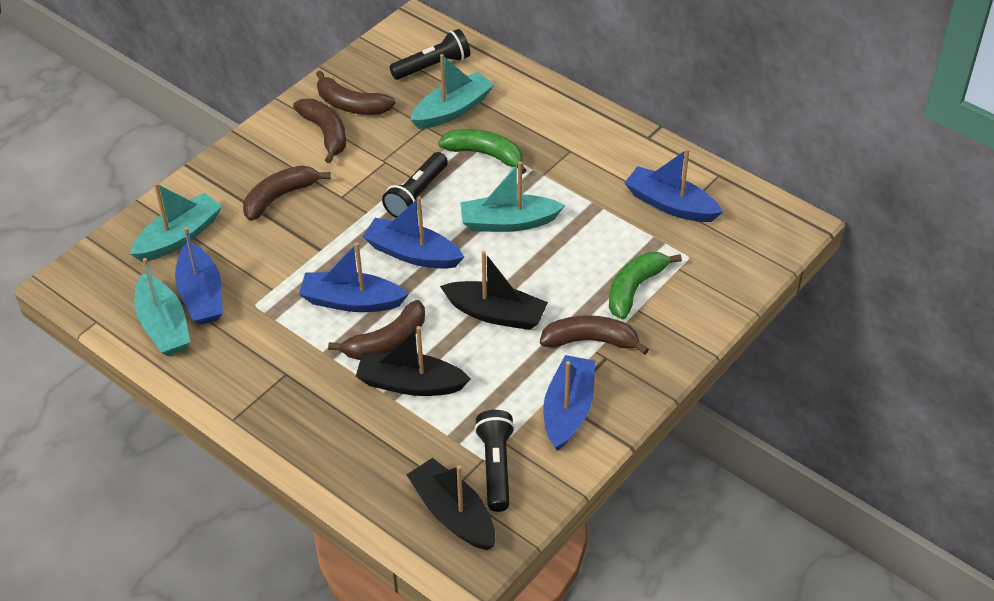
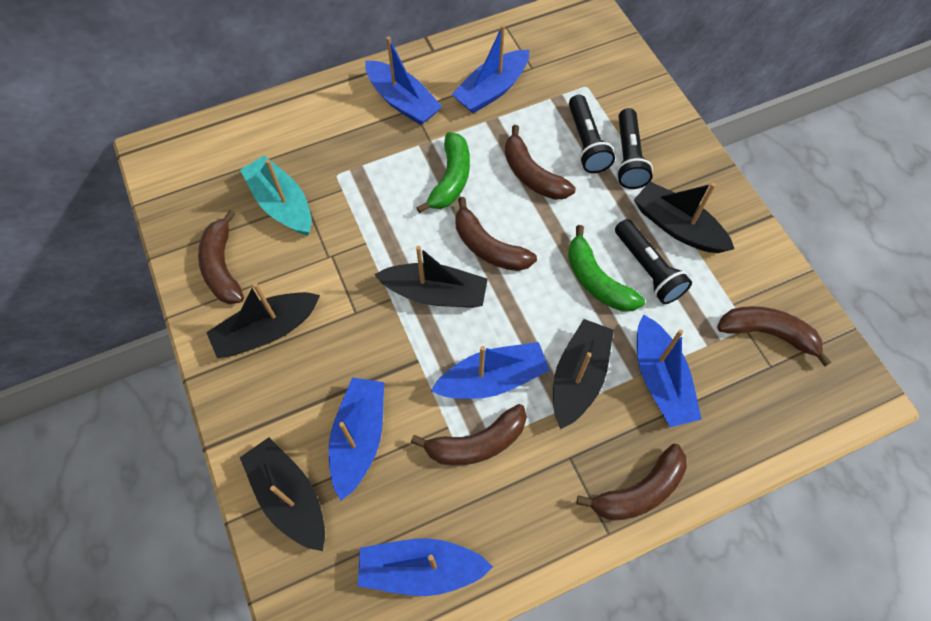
black boat: 3 -> 5
blue boat: 5 -> 6
brown banana: 5 -> 6
turquoise boat: 4 -> 1

